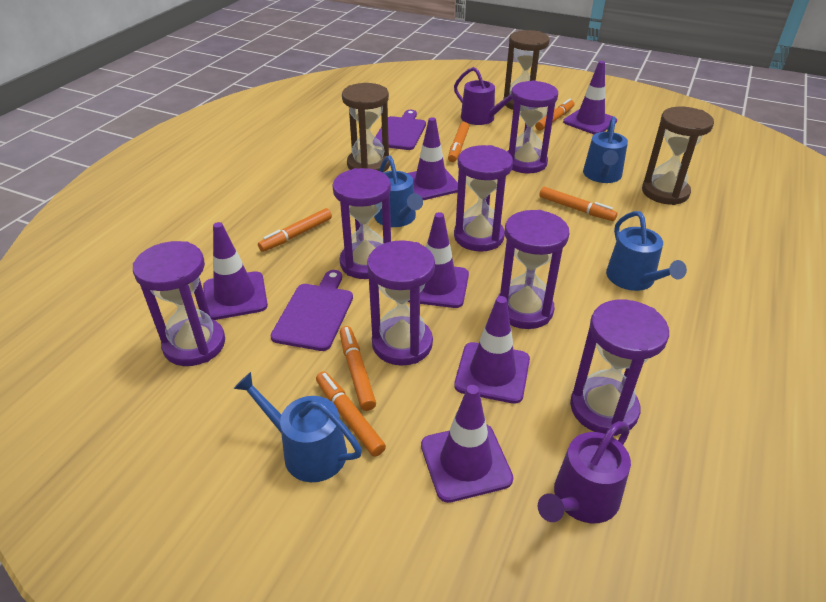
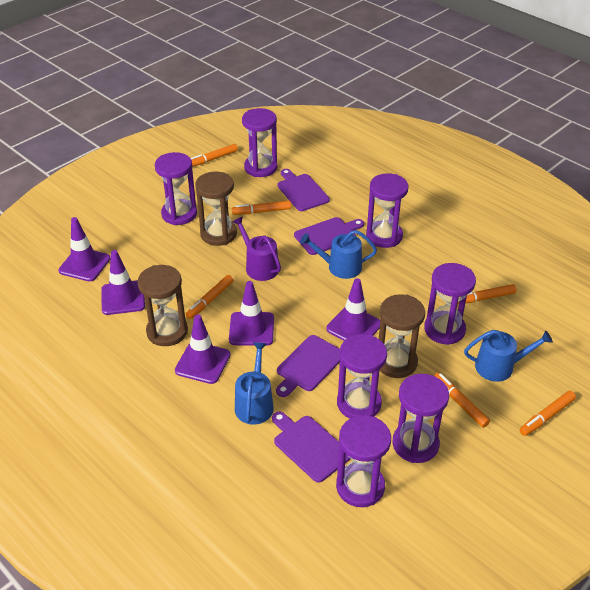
blue watering can: 4 -> 3
purple cutting board: 2 -> 4
purple traffic cone: 6 -> 5
purple watering can: 2 -> 1

